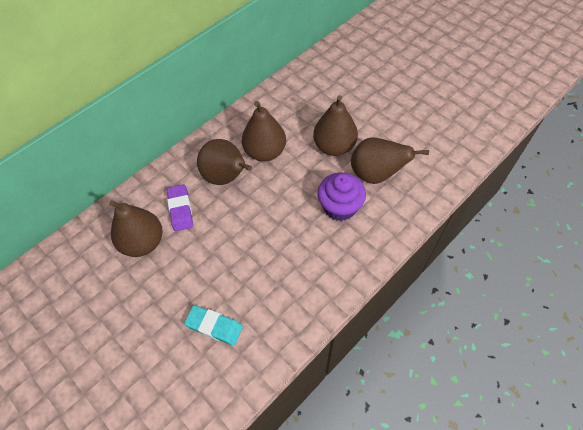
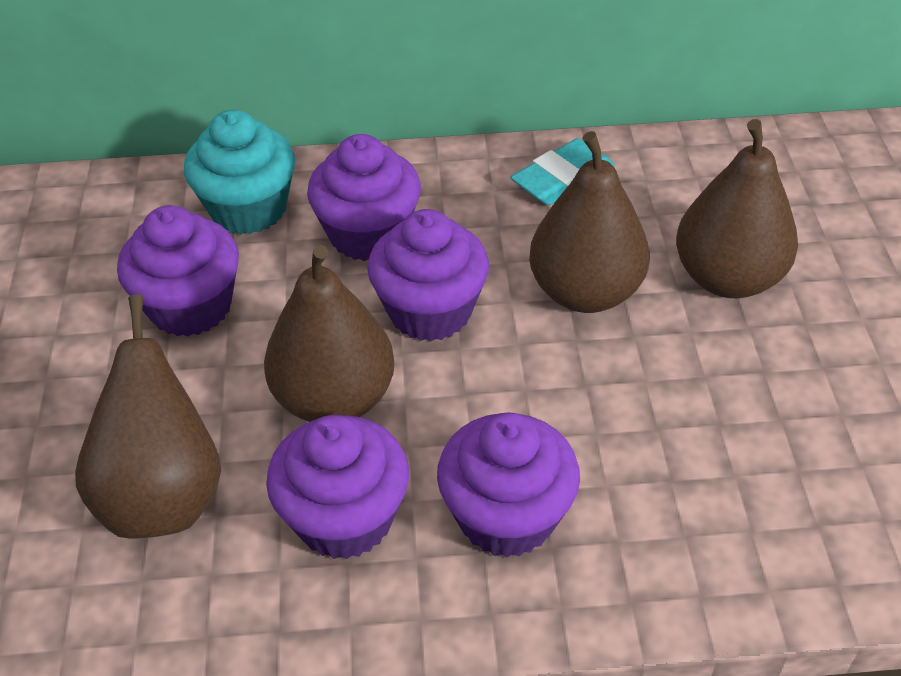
brown pear: 5 -> 4
purple cupcake: 1 -> 5
purple eraser: 1 -> 0
turquoise cupcake: 0 -> 1

